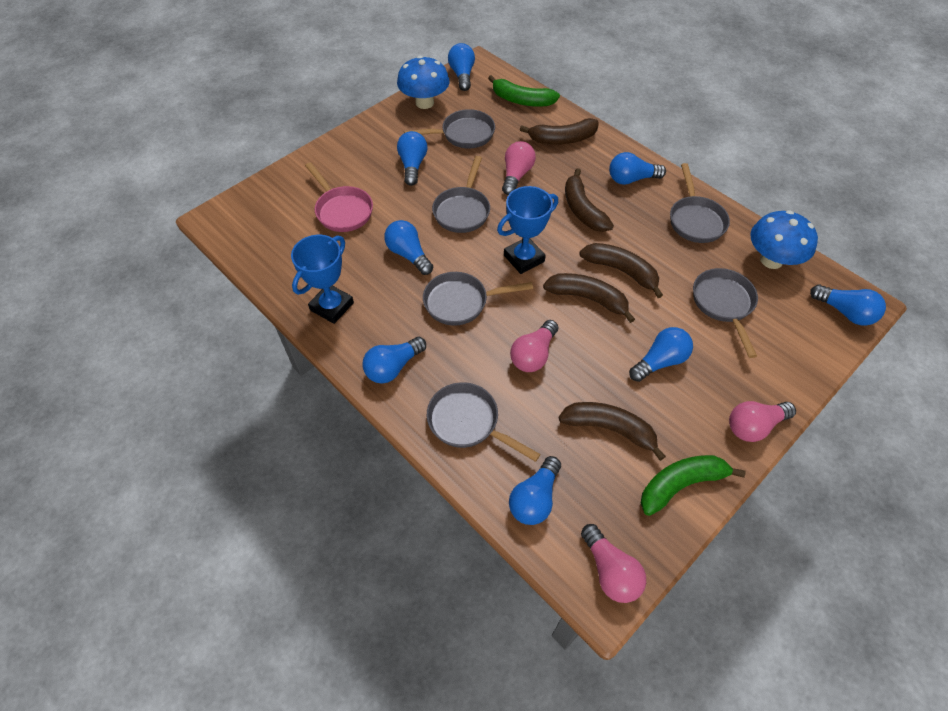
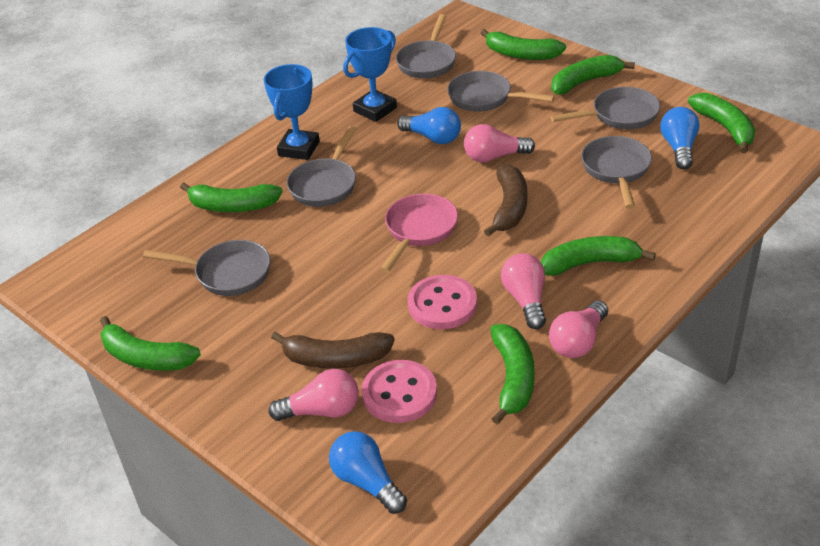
blue light bulb: 8 -> 3
blue mushroom: 2 -> 0
brown banana: 5 -> 2
green banana: 2 -> 7
pink button: 0 -> 2

